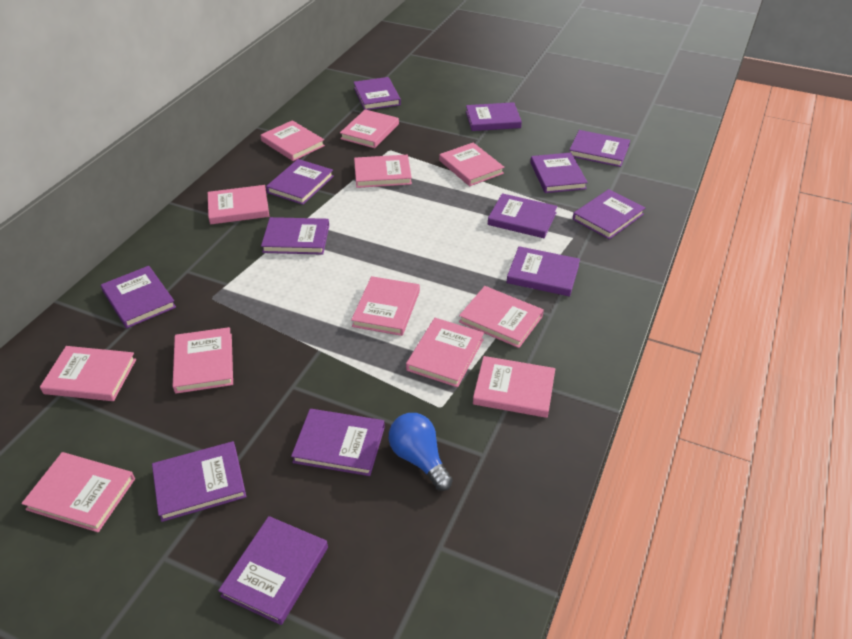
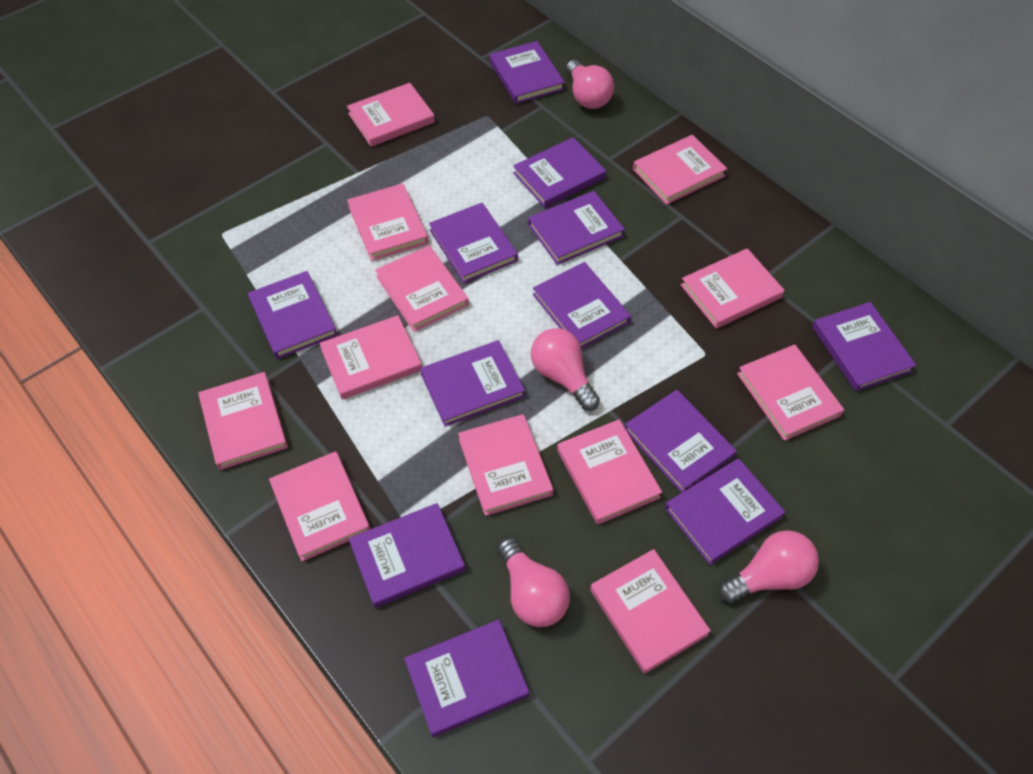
blue light bulb: 1 -> 0
pink light bulb: 0 -> 4
purple book: 13 -> 12

